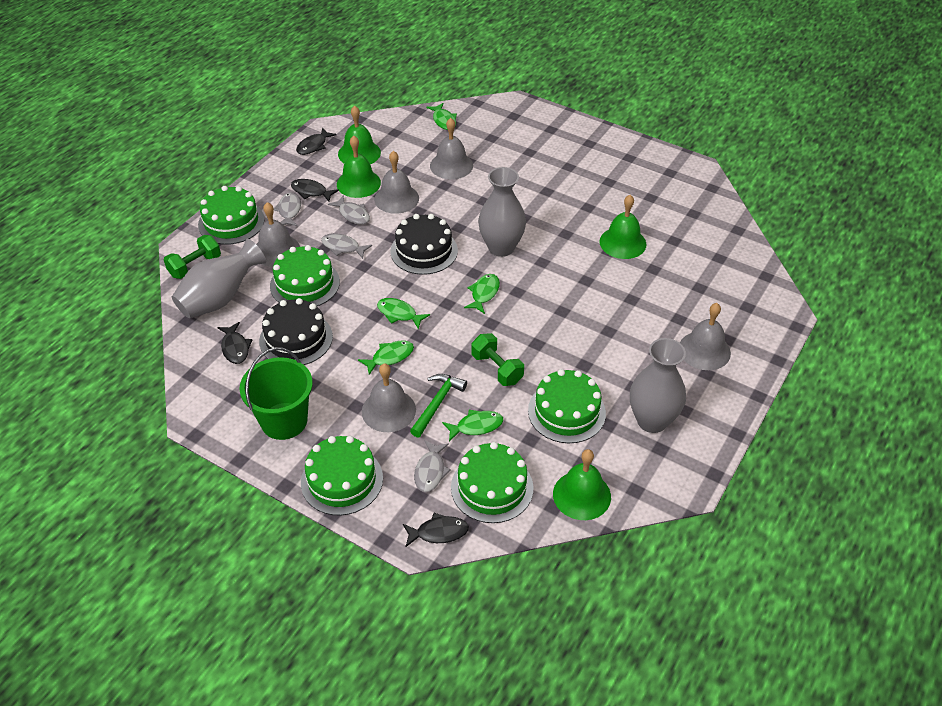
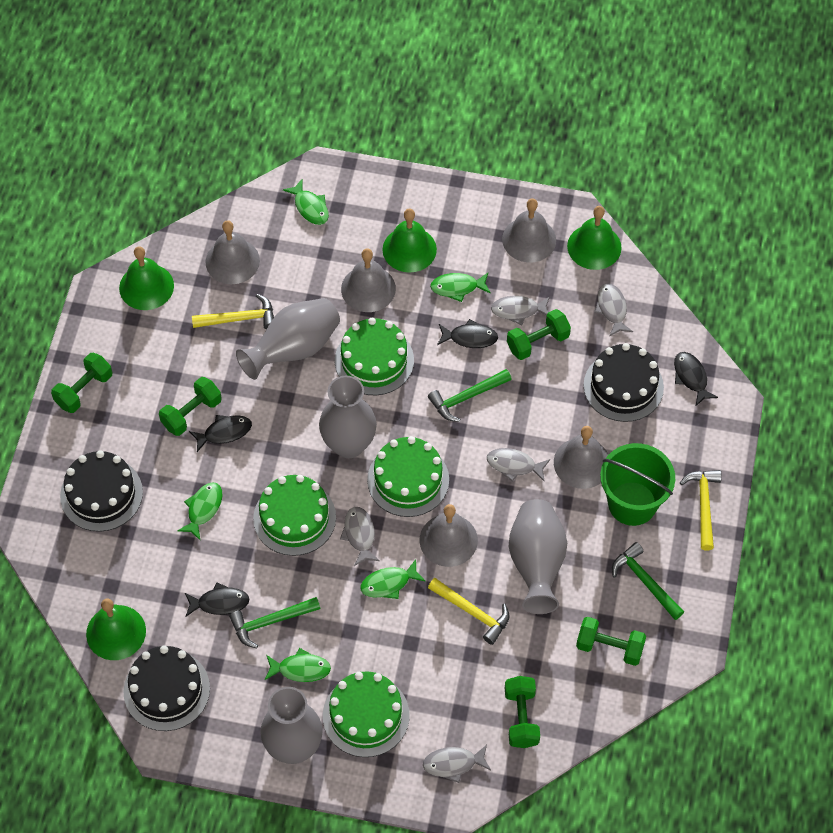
black cake: 2 -> 3
green cake: 5 -> 4
green dumbbell: 2 -> 5
green hammer: 1 -> 3
grey fish: 4 -> 5
grey vase: 3 -> 4
yellow hammer: 0 -> 3

